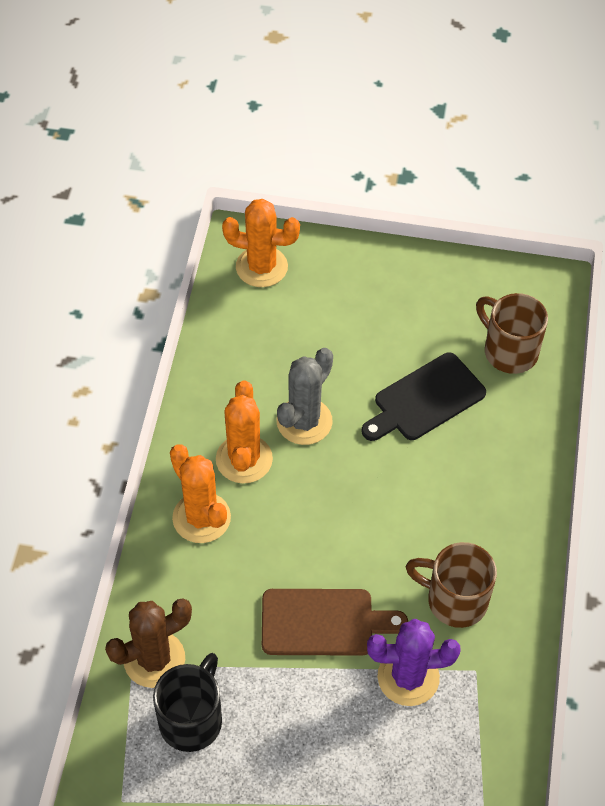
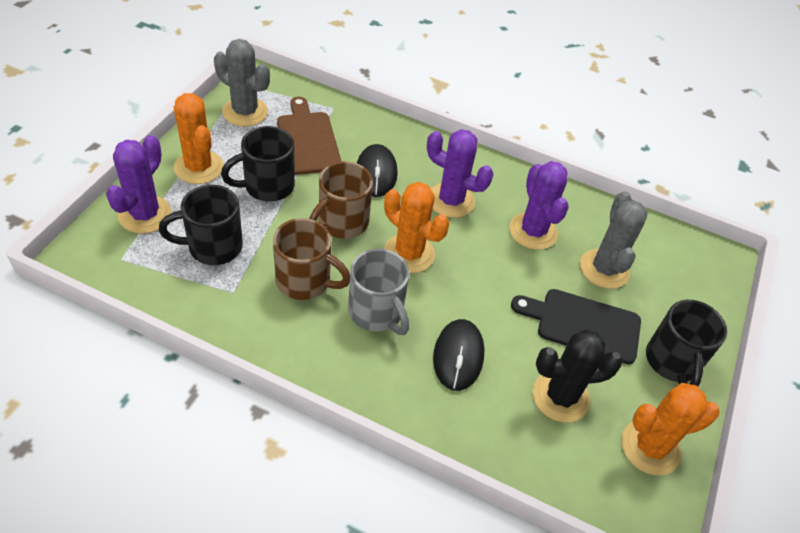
black cactus: 0 -> 1
black mouse: 0 -> 2
black mug: 1 -> 3
brown cactus: 1 -> 0
grey cactus: 1 -> 2
grey mug: 0 -> 1
purple cactus: 1 -> 3

